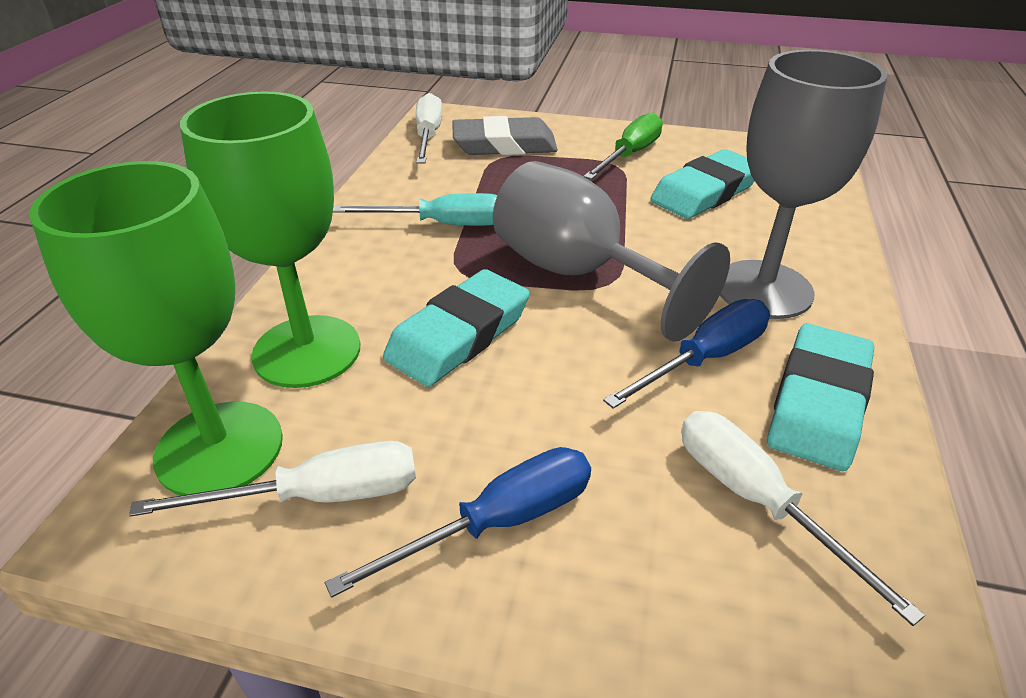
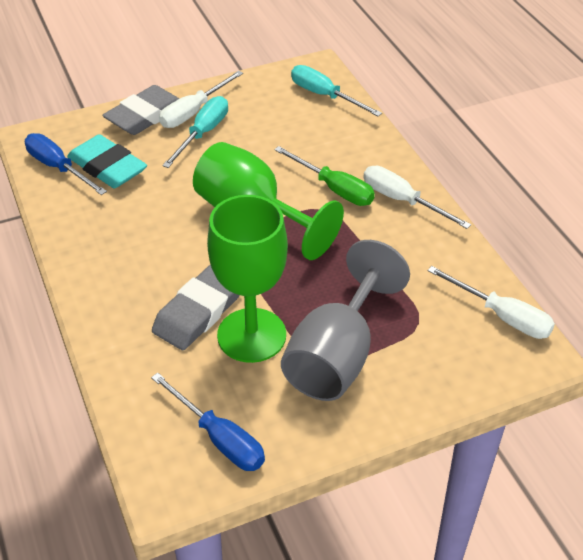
grey eraser: 1 -> 2
grey goblet: 2 -> 1
turquoise eraser: 3 -> 1
turquoise screwdriver: 1 -> 2

